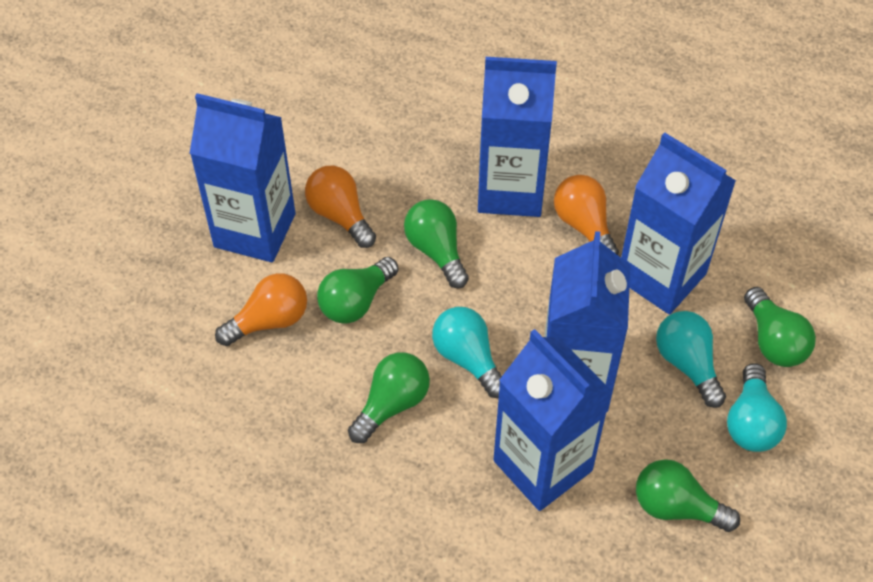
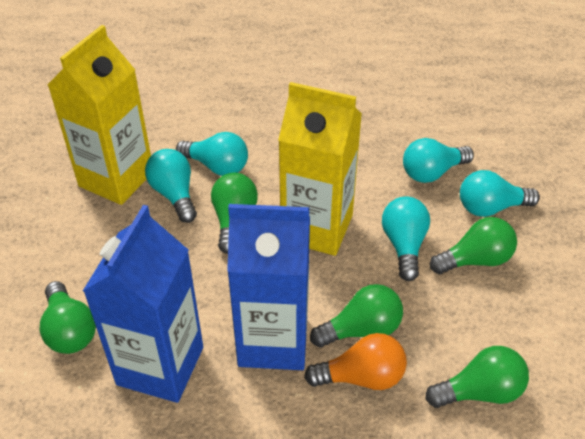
blue carton: 5 -> 2
orange light bulb: 3 -> 1
turquoise light bulb: 3 -> 5
yellow carton: 0 -> 2

